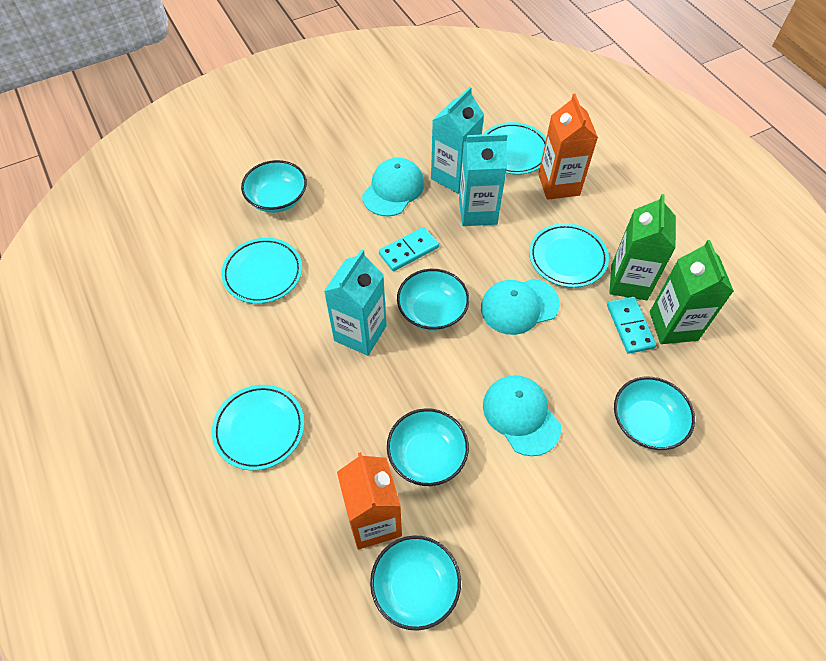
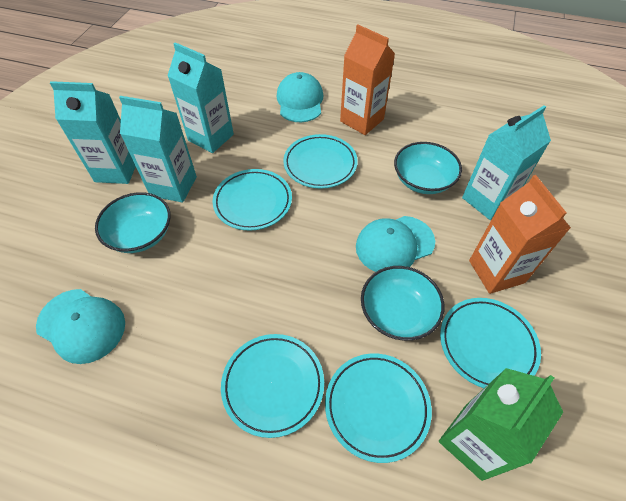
green carton: 2 -> 1
turquoise bowl: 5 -> 3
turquoise carton: 3 -> 4
turquoise domino: 2 -> 0
turquoise plate: 4 -> 5

